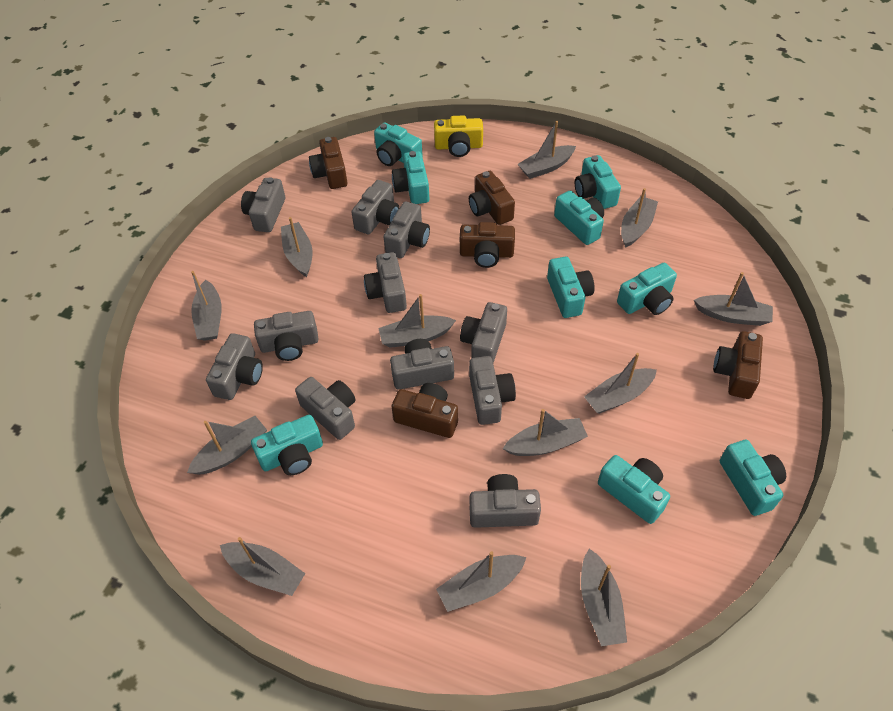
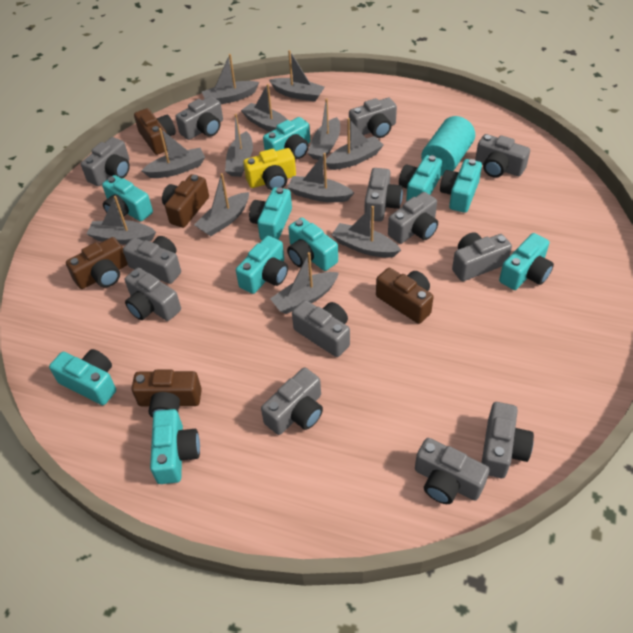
grey camera: 11 -> 13
turquoise camera: 9 -> 10
turquoise cylinder: 0 -> 1

